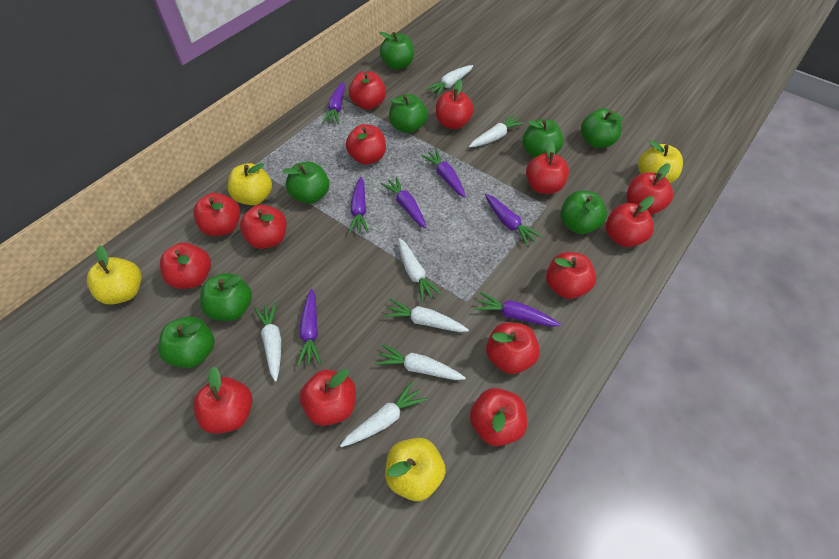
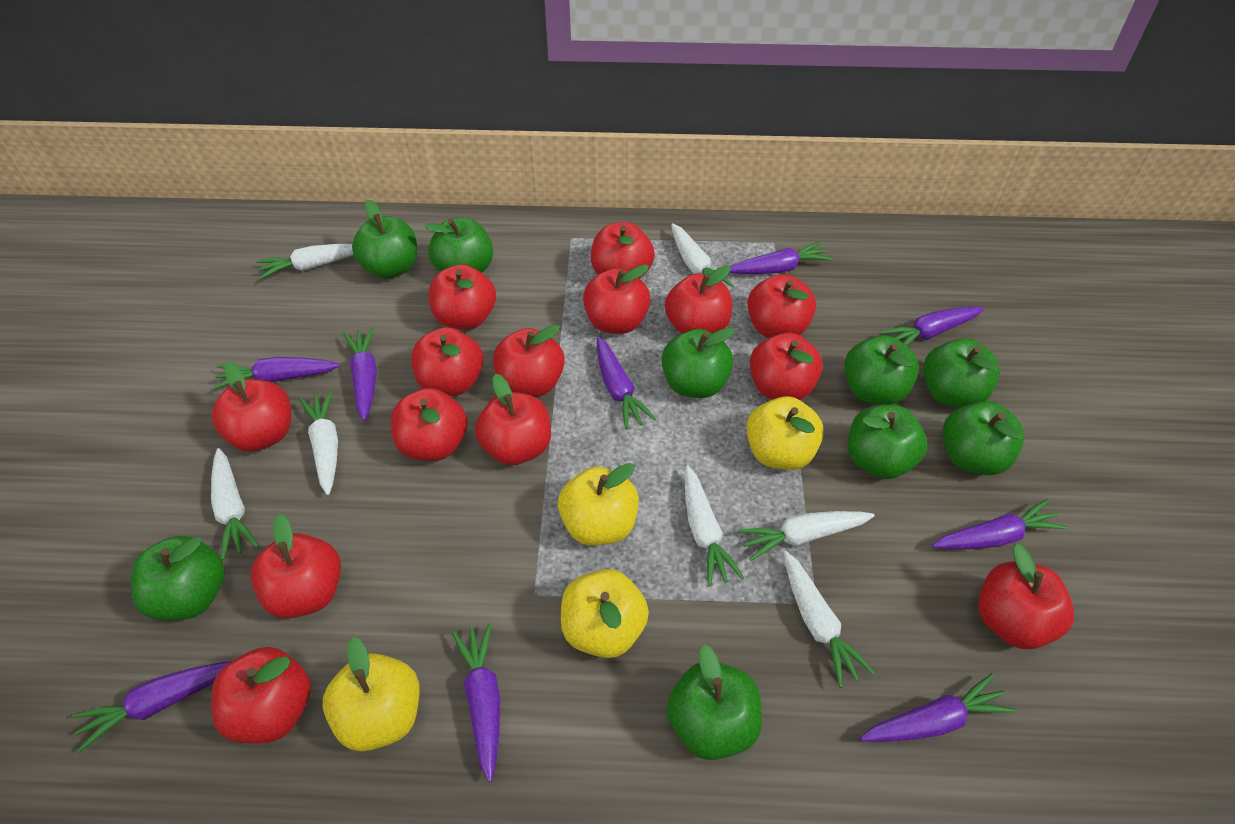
green apple: 8 -> 9
purple carrot: 7 -> 9

